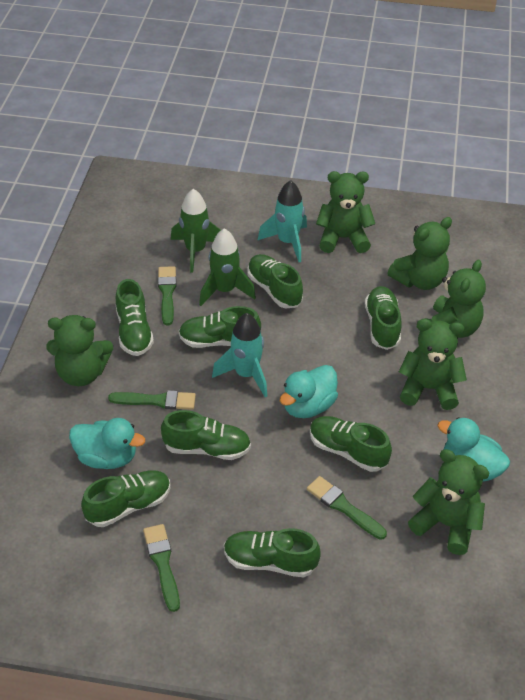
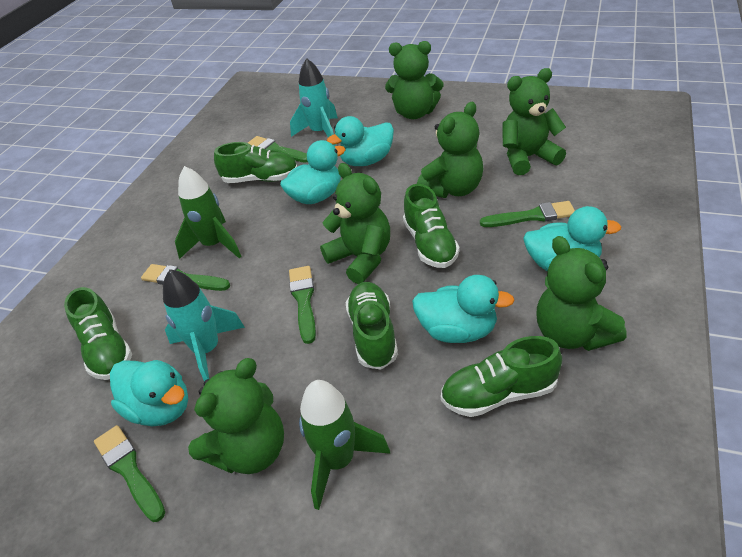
green brush: 4 -> 5
green shoe: 8 -> 5
turquoise duck: 3 -> 5

